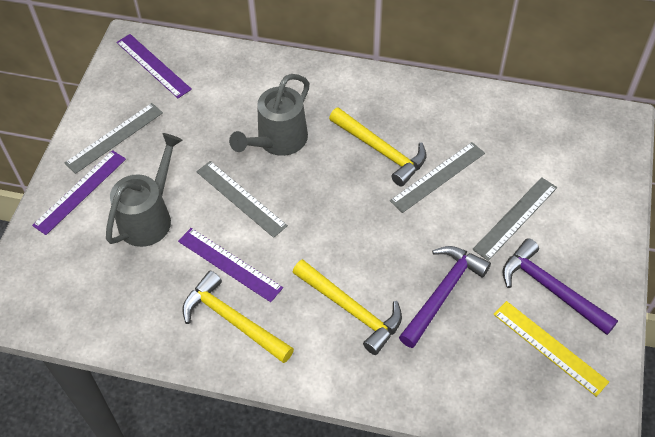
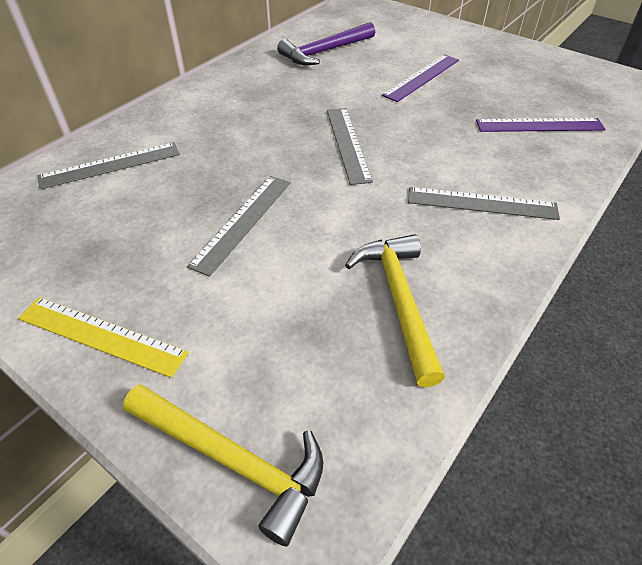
grey watering can: 2 -> 0
purple hammer: 2 -> 1
purple ruler: 3 -> 2
yellow hammer: 3 -> 2

